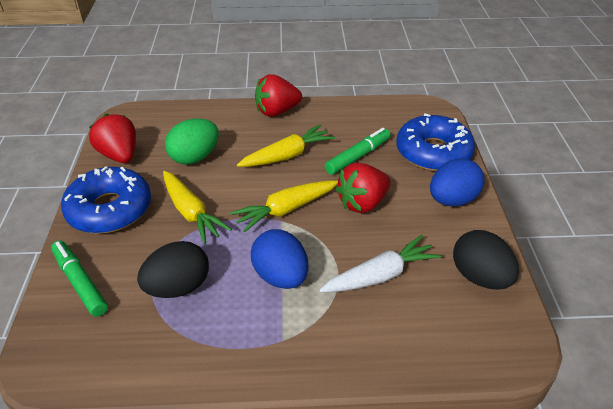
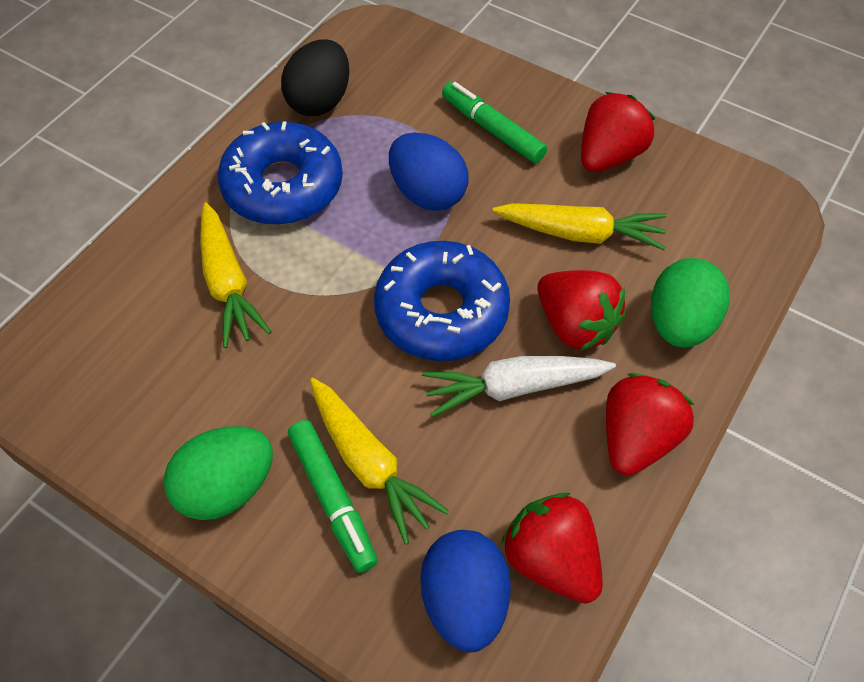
black egg: 2 -> 1
green egg: 1 -> 2
red strawberry: 3 -> 4

